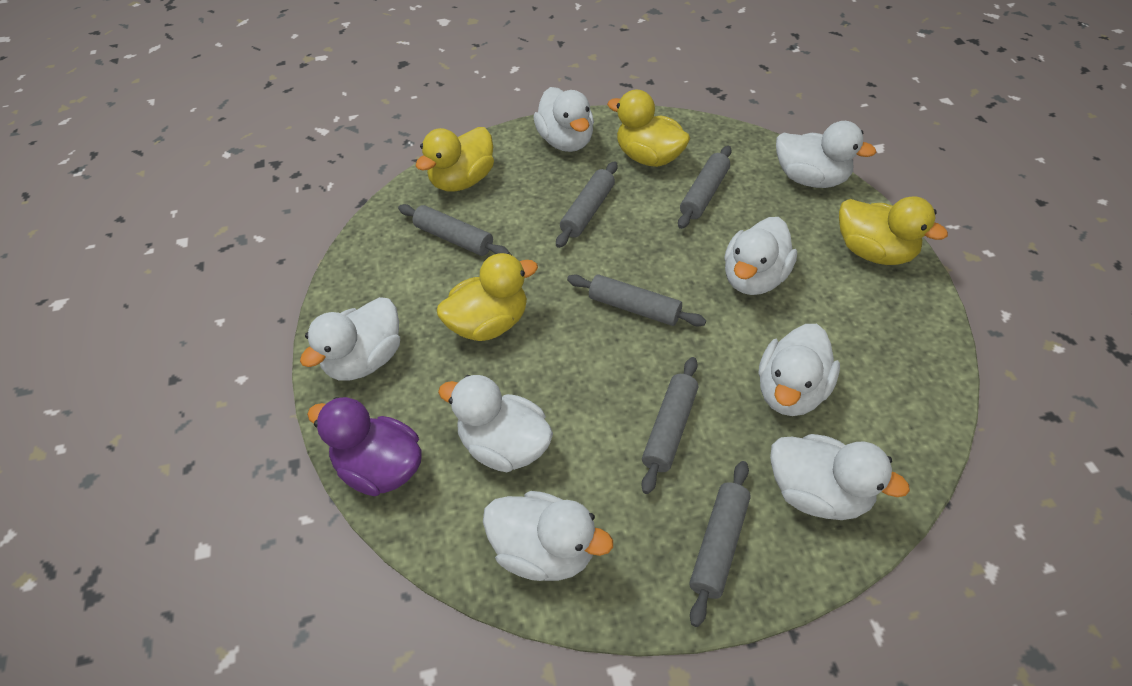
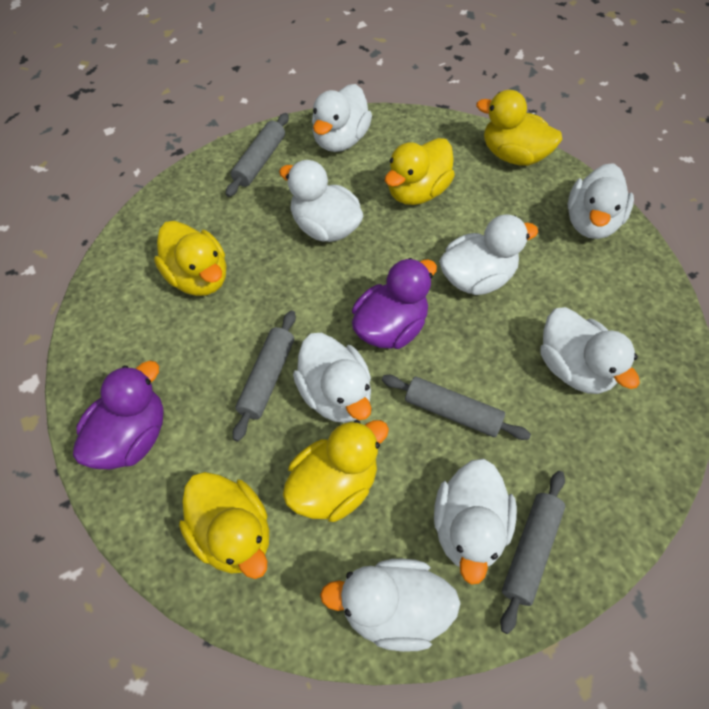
grey rolling pin: 6 -> 4
purple duck: 1 -> 2
yellow duck: 4 -> 5

